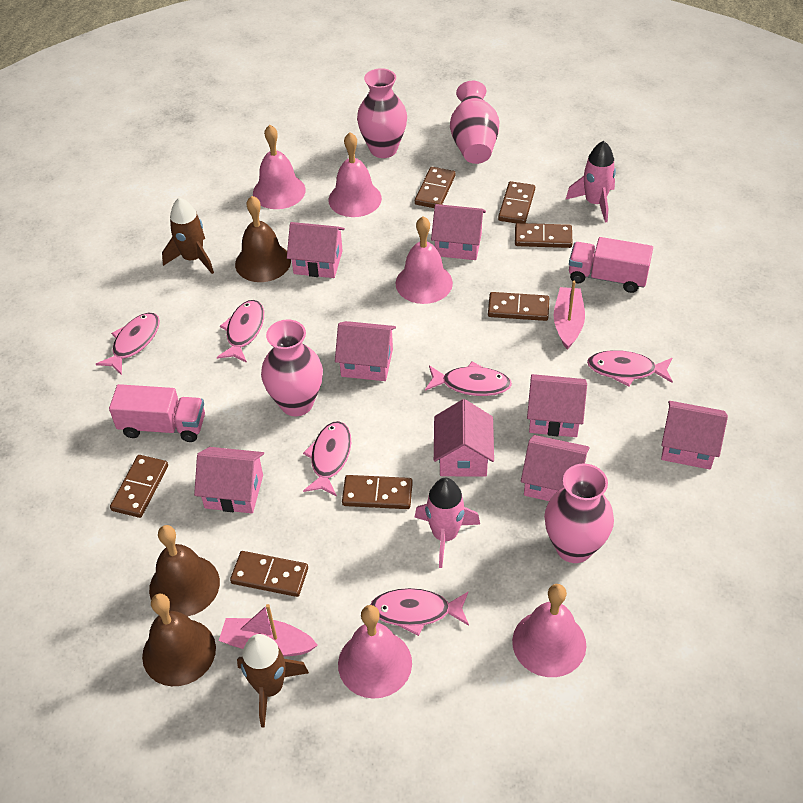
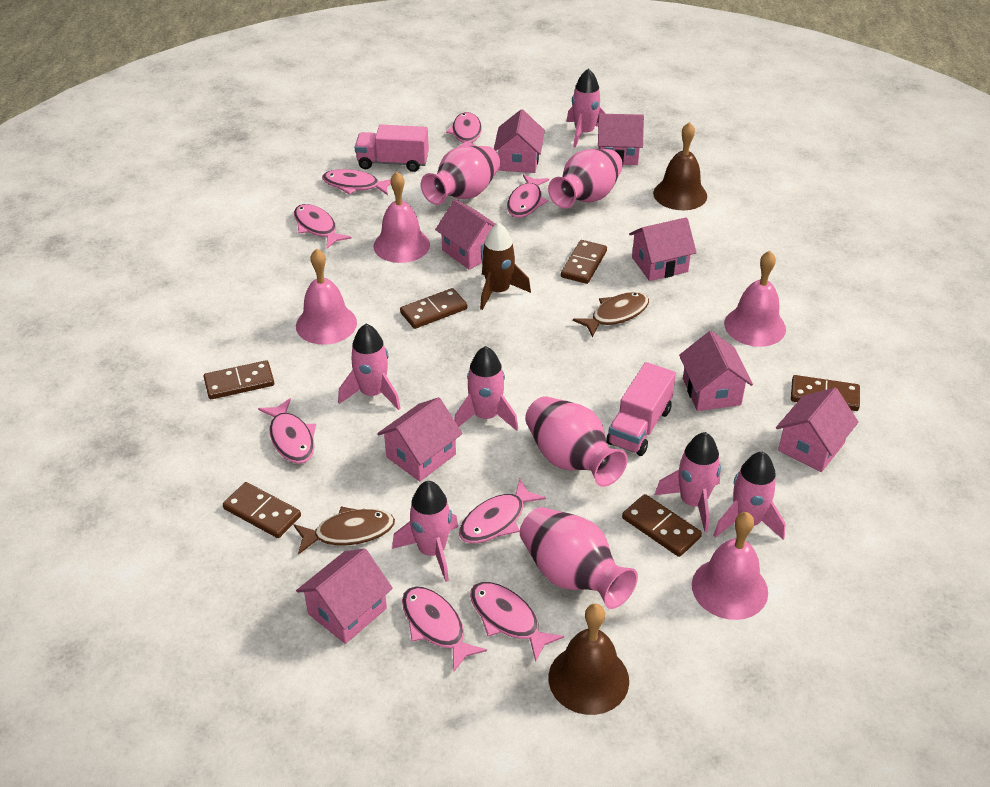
brown bell: 3 -> 2
brown domino: 7 -> 6
brown fish: 0 -> 2
brown rocket: 2 -> 1
pink bell: 5 -> 4
pink boat: 2 -> 0
pink fish: 6 -> 8
pink rocket: 2 -> 6

